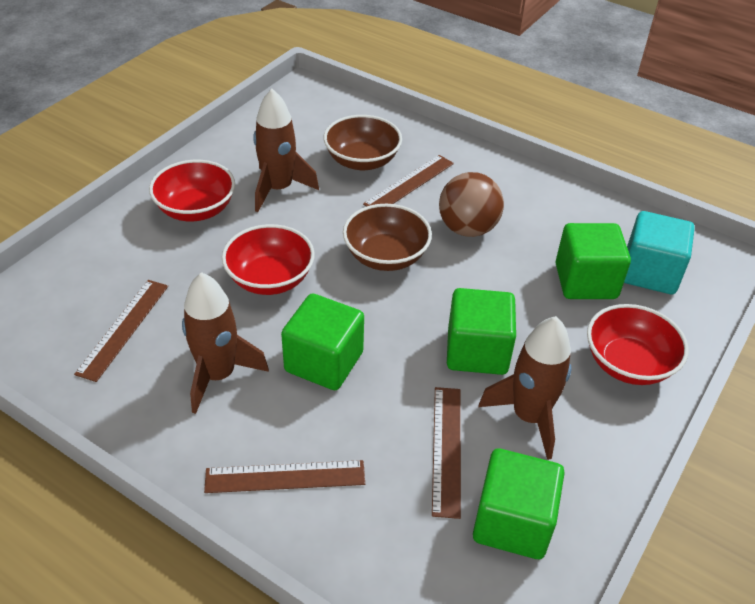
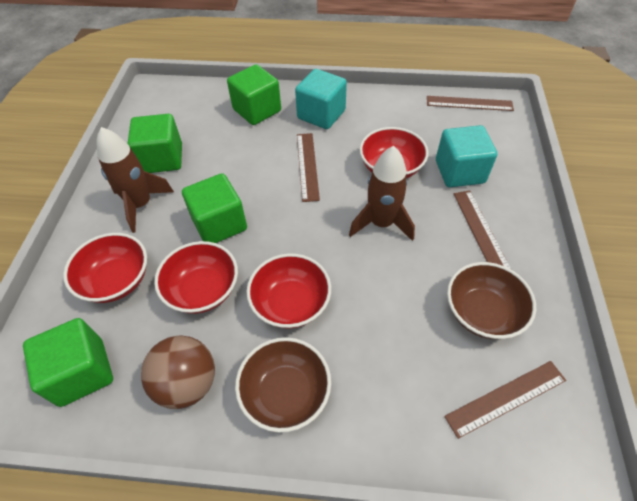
brown rocket: 3 -> 2
red bowl: 3 -> 4
turquoise cube: 1 -> 2

